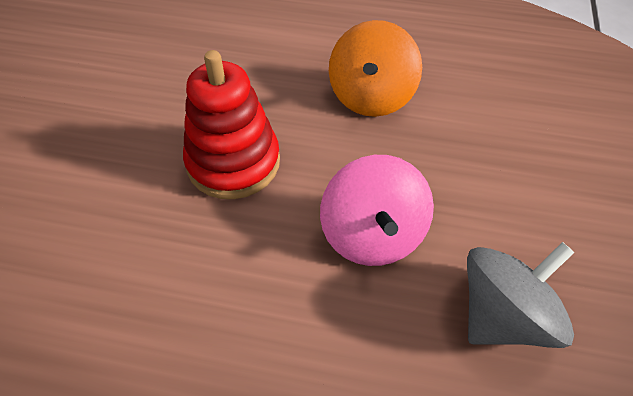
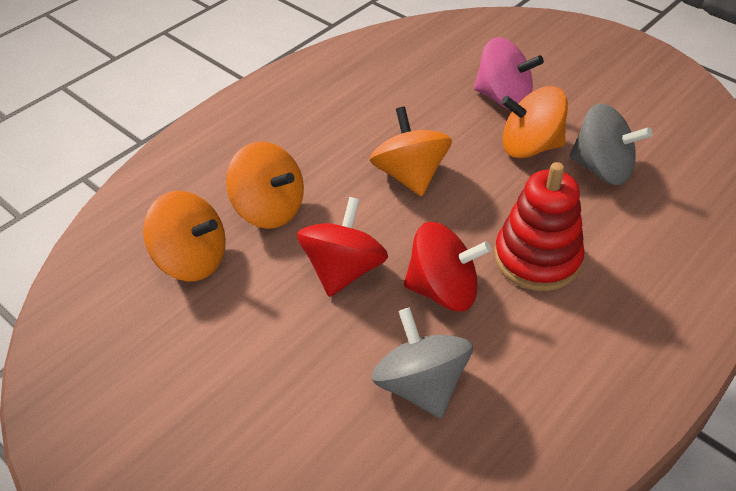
grey spinning top: 1 -> 2
orange spinning top: 1 -> 4
red spinning top: 0 -> 2

